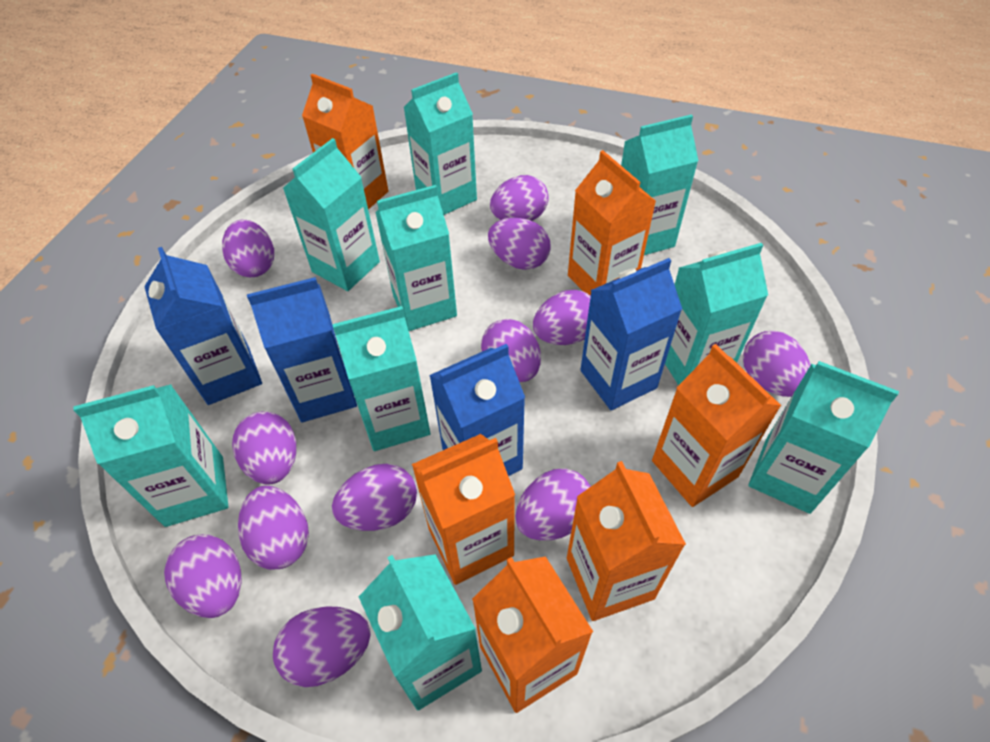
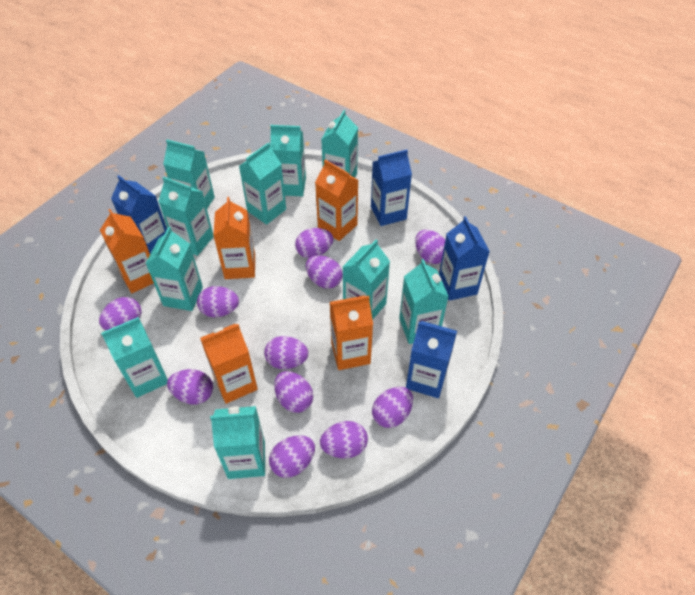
orange carton: 6 -> 5
purple egg: 12 -> 11
turquoise carton: 9 -> 10

